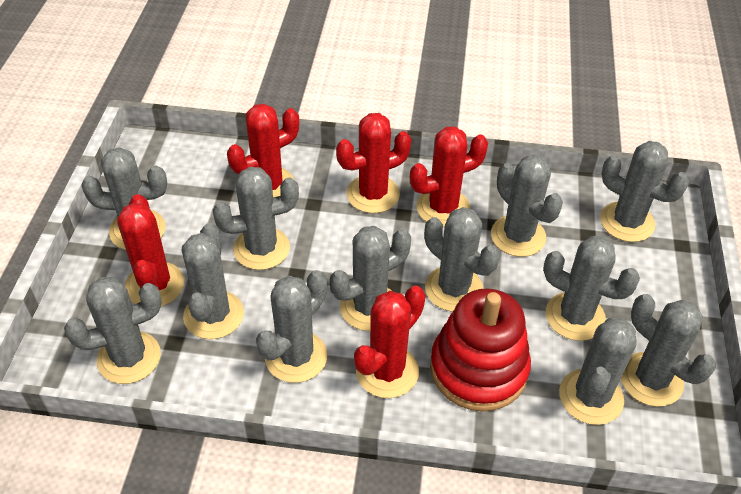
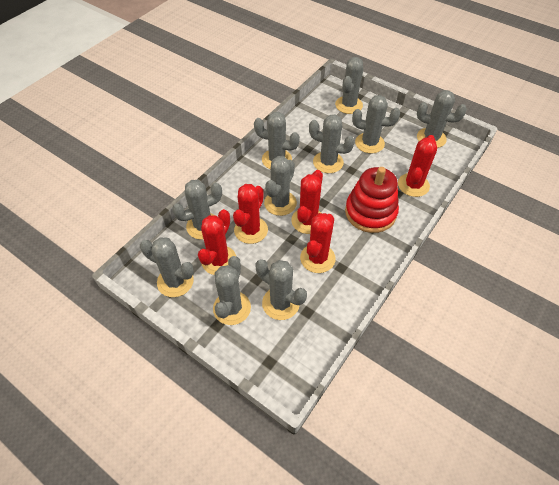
grey cactus: 12 -> 10

